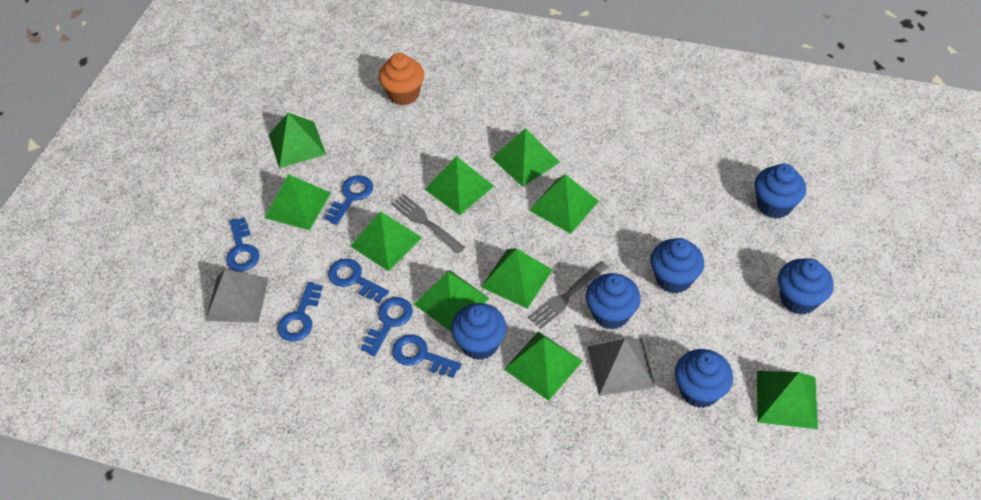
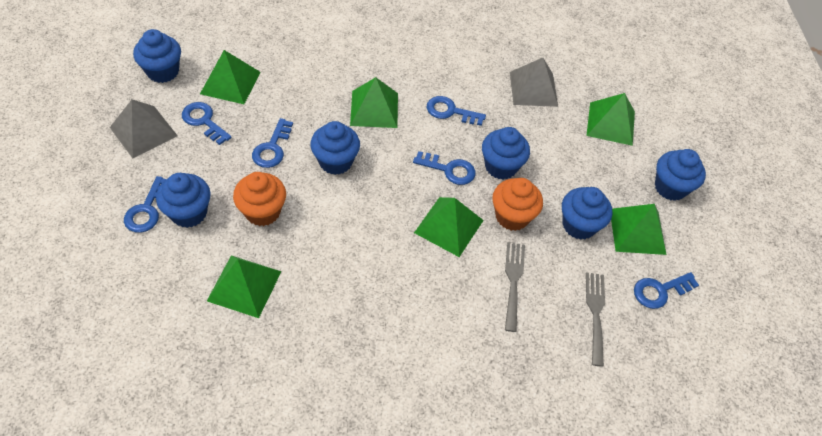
green pyramid: 10 -> 6
orange cupcake: 1 -> 2

